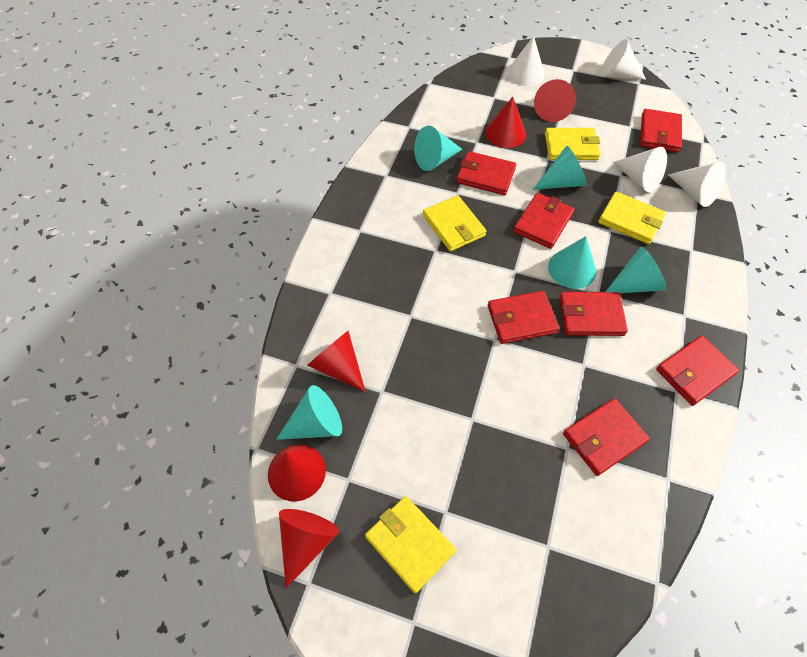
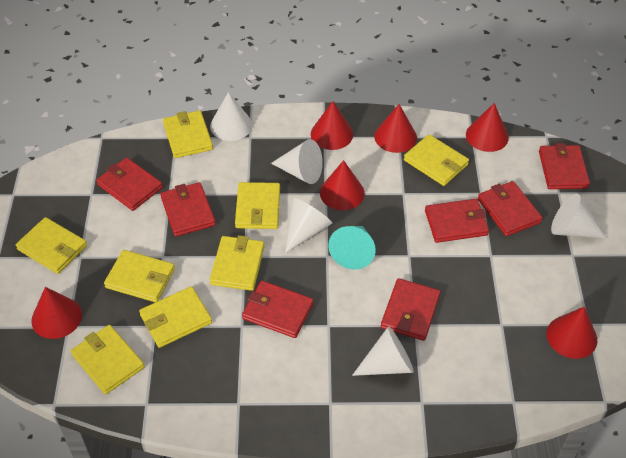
red cone: 5 -> 6
turquoise cone: 5 -> 1
white cone: 4 -> 5
yellow wallet: 4 -> 8

